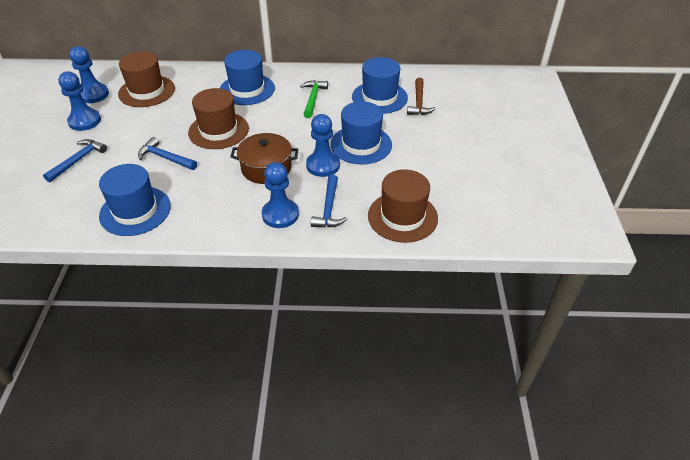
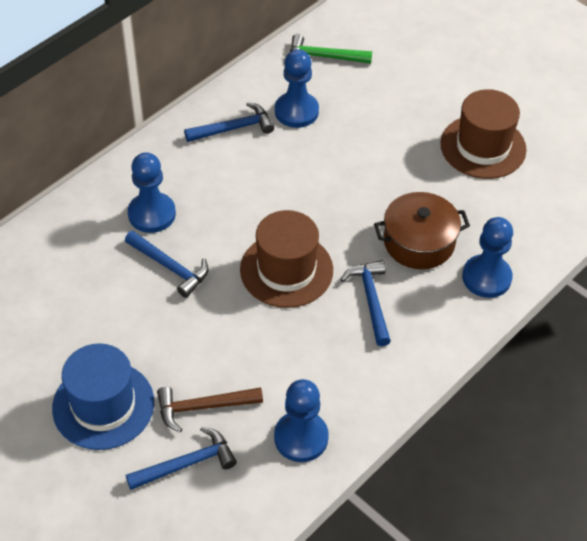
blue hammer: 3 -> 4
blue hat: 4 -> 1
brown hat: 3 -> 2

